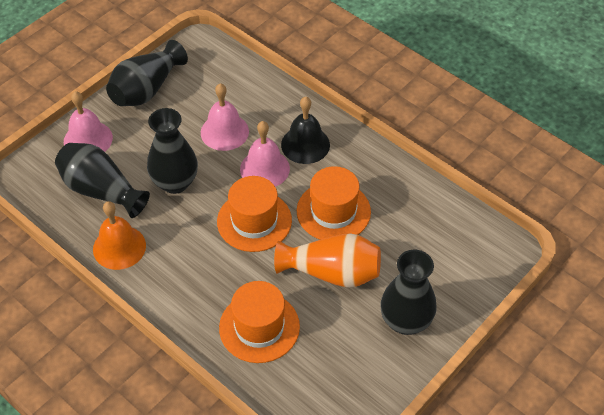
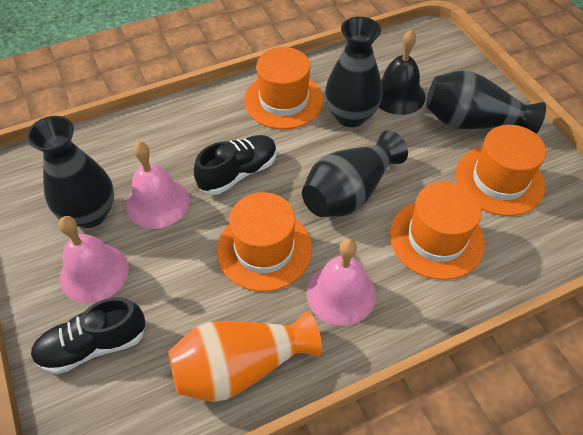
black shoe: 0 -> 2
orange bell: 1 -> 0
orange hat: 3 -> 4

